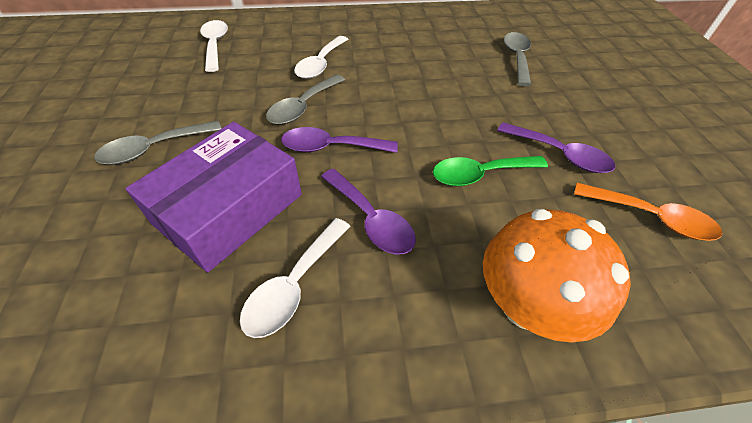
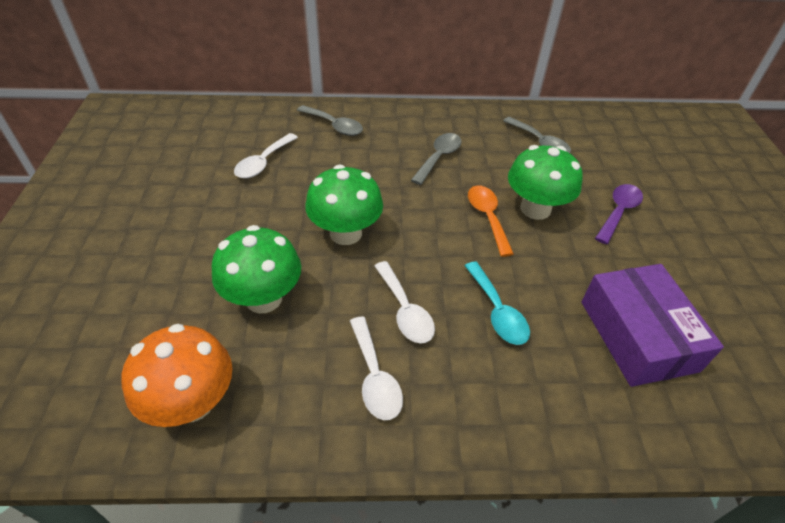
green mushroom: 0 -> 3
green spoon: 1 -> 0
purple spoon: 3 -> 1
turquoise spoon: 0 -> 1

